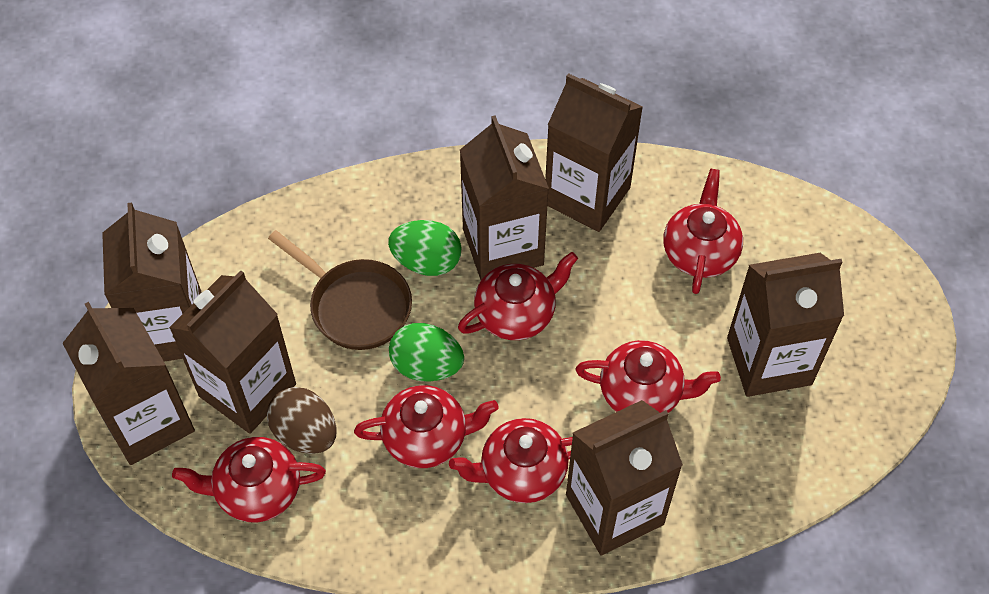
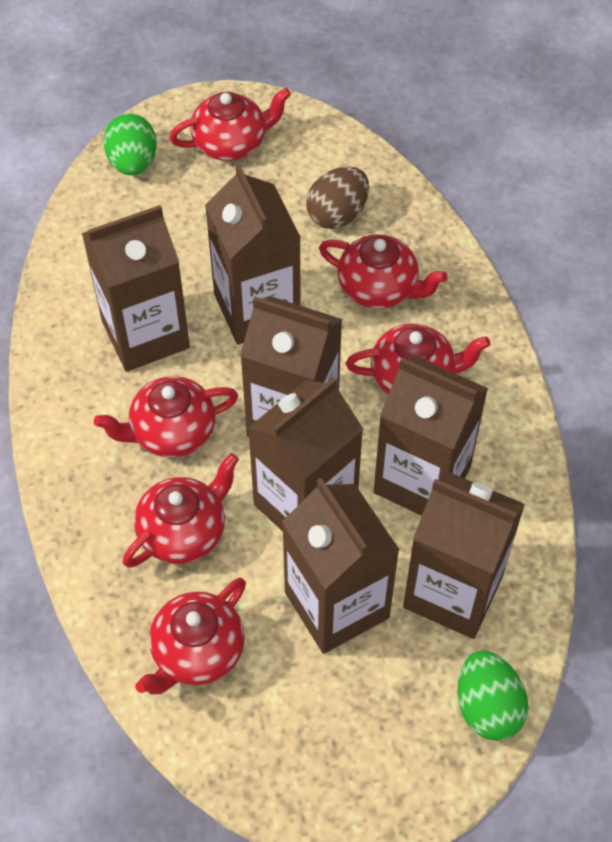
brown pan: 1 -> 0

